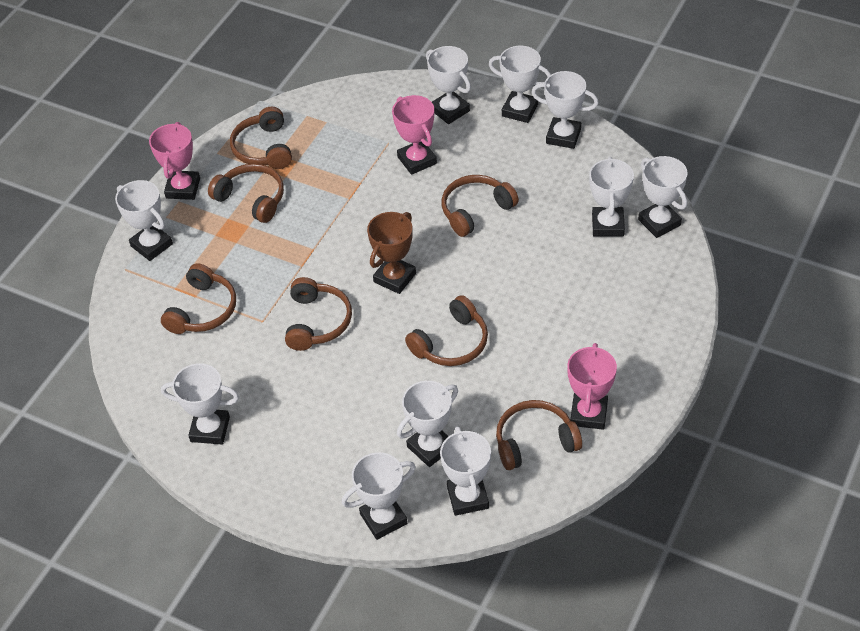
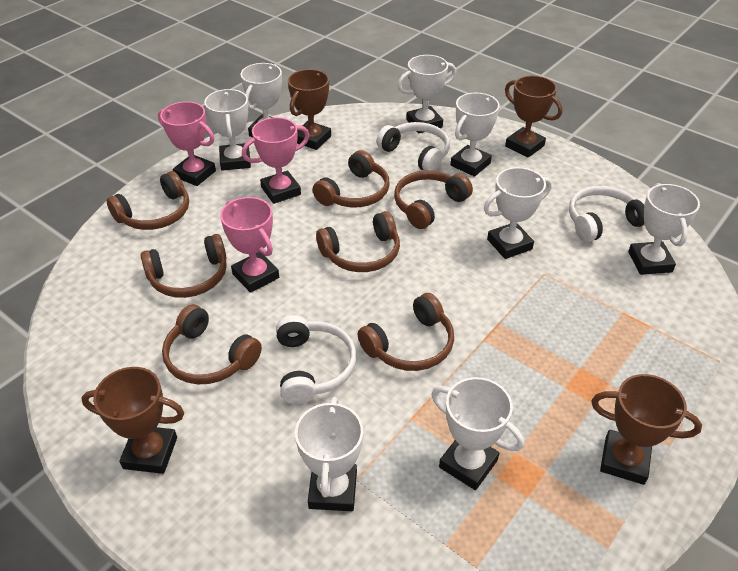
brown trophy: 1 -> 4
white headphones: 0 -> 3
white trophy: 10 -> 8

